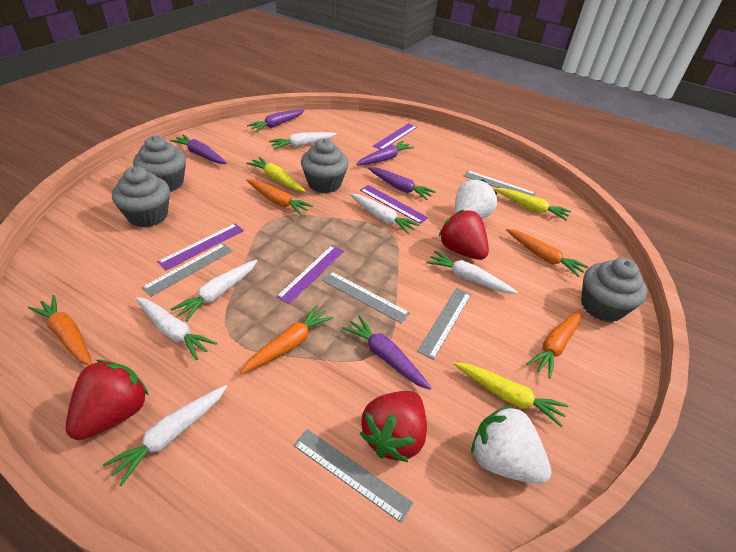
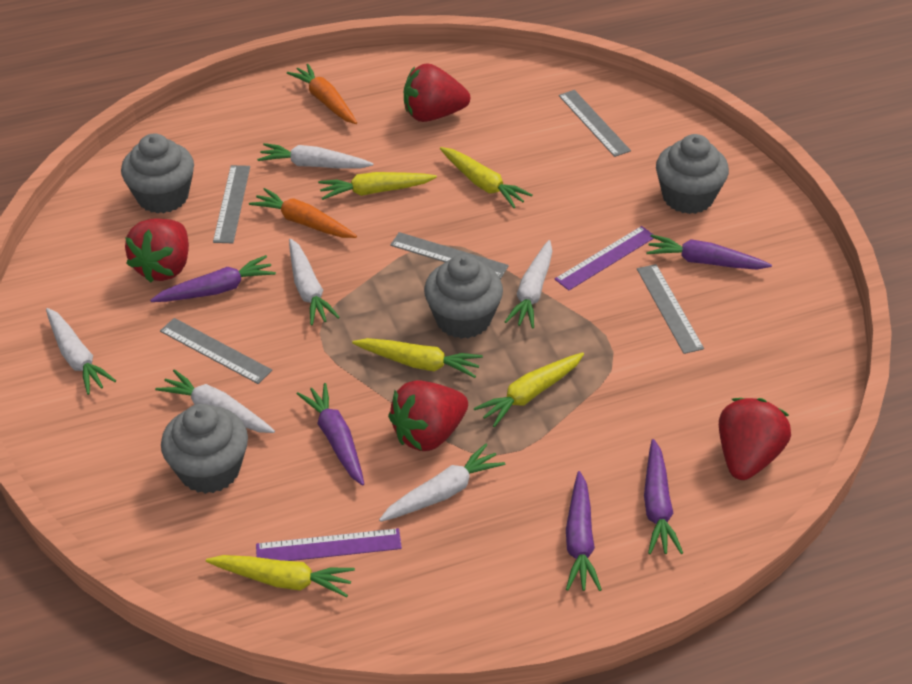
orange carrot: 5 -> 2
purple ruler: 4 -> 2
red strawberry: 3 -> 4
white strawberry: 2 -> 0
yellow carrot: 3 -> 5

